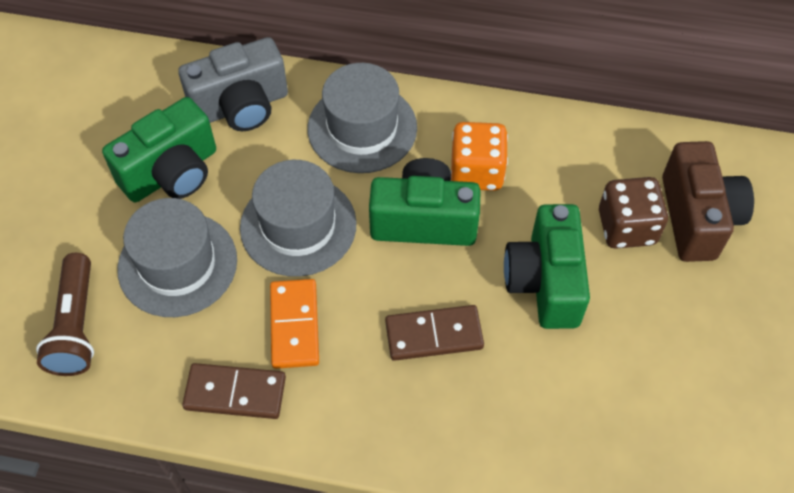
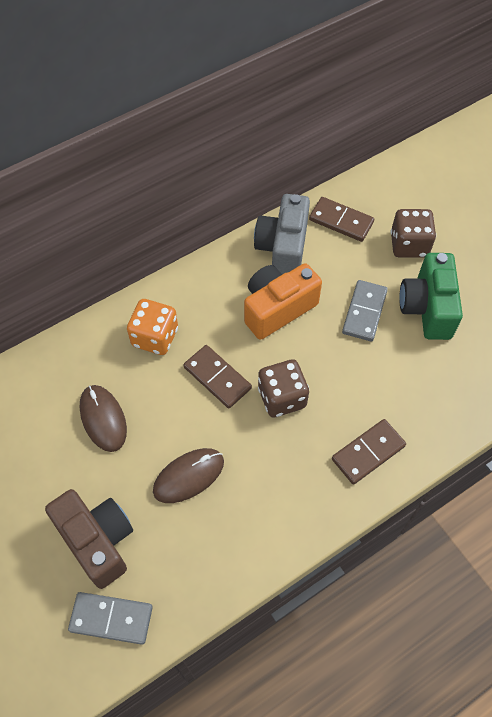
brown dice: 1 -> 2
brown domino: 2 -> 3
brown flashlight: 1 -> 0
brown mouse: 0 -> 2
green camera: 3 -> 1
grey domino: 0 -> 2
grey hat: 3 -> 0
orange camera: 0 -> 1
orange domino: 1 -> 0

